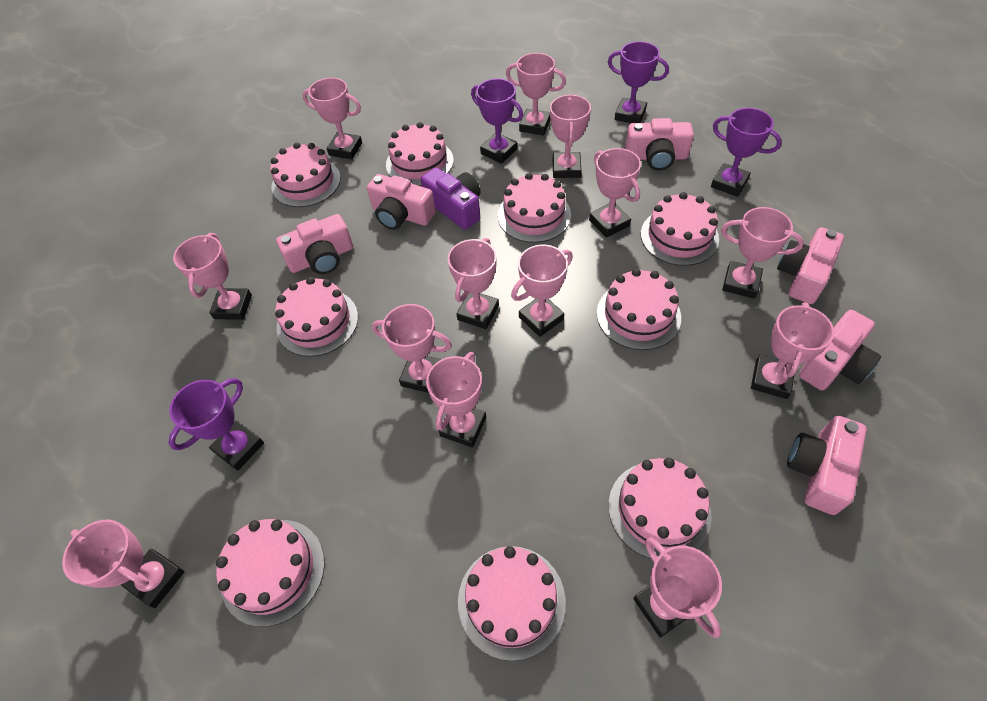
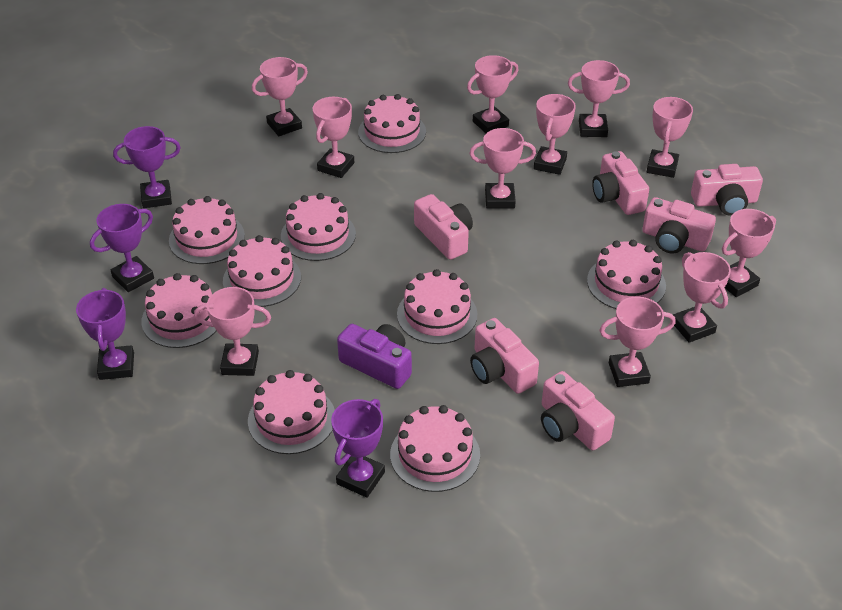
pink trophy: 13 -> 11

